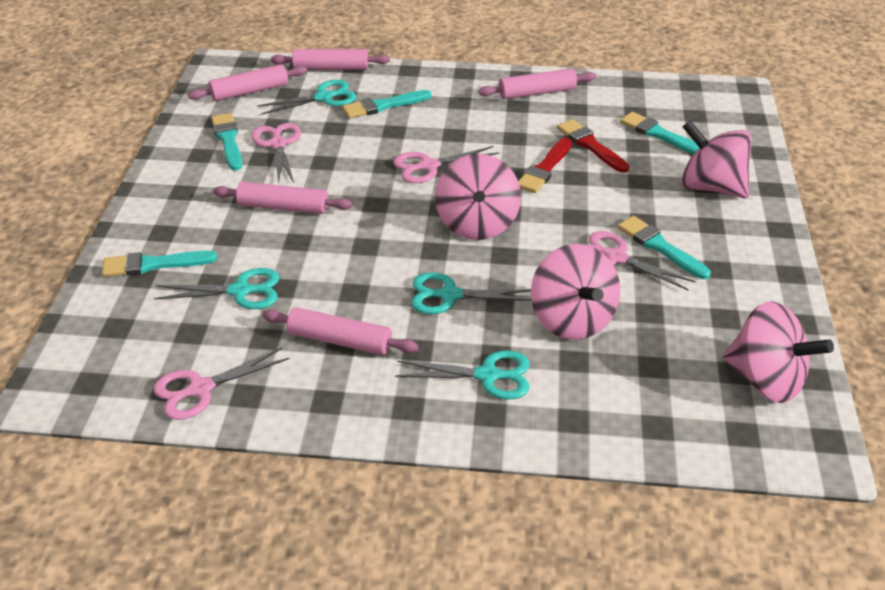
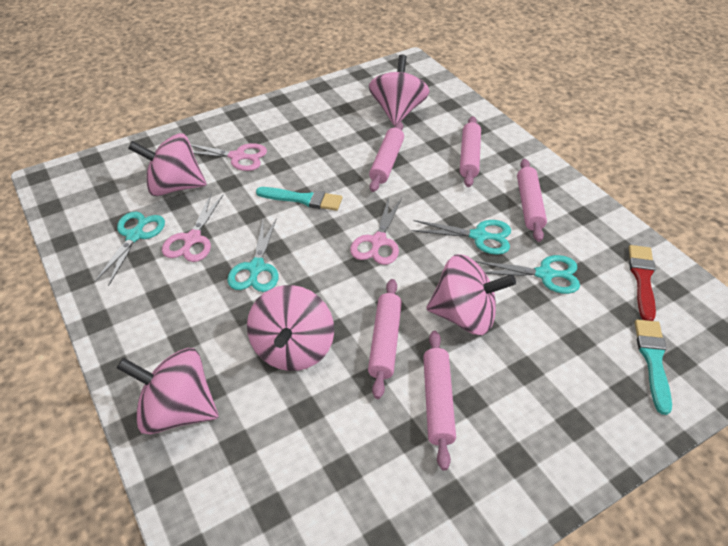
pink scissors: 4 -> 3
pink spinning top: 4 -> 5
red brush: 2 -> 1
turquoise brush: 5 -> 2

